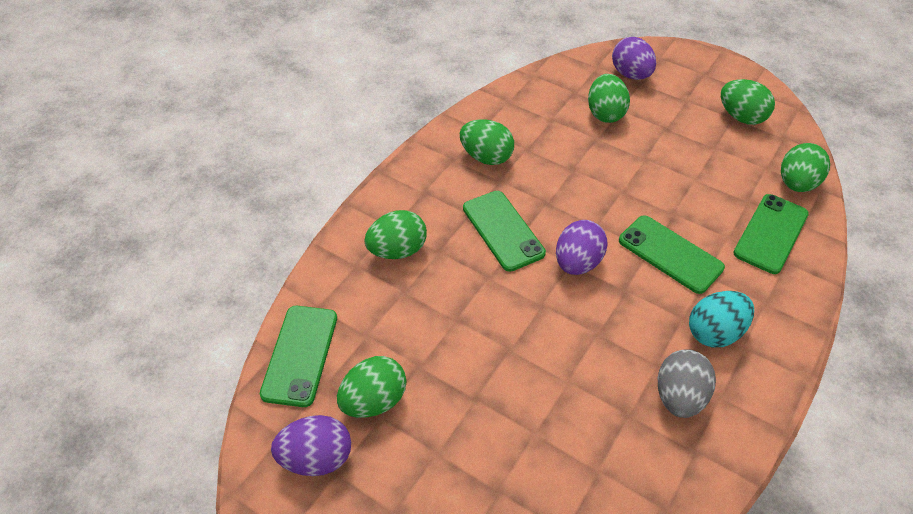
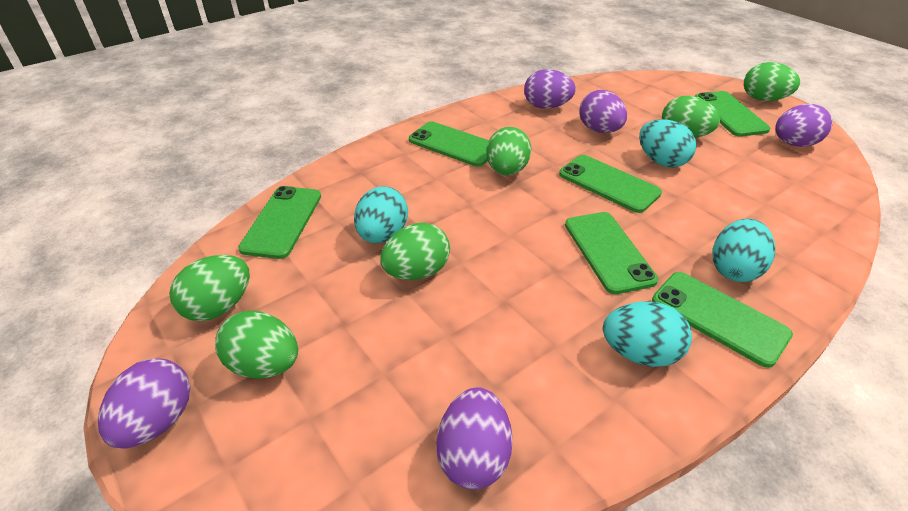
green phone: 4 -> 6
grey egg: 1 -> 0
purple egg: 3 -> 5
turquoise egg: 1 -> 4

